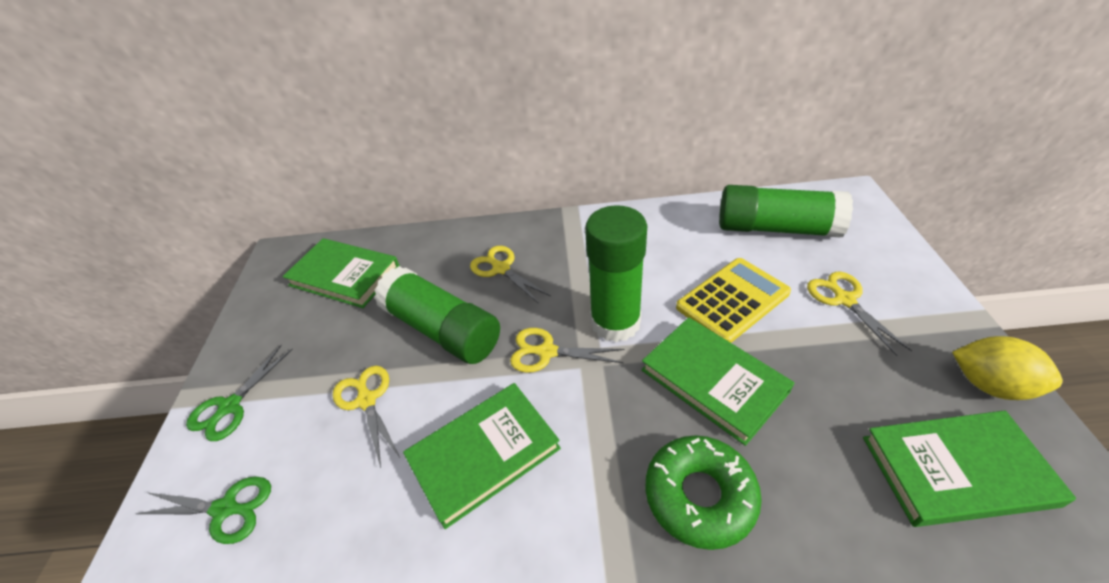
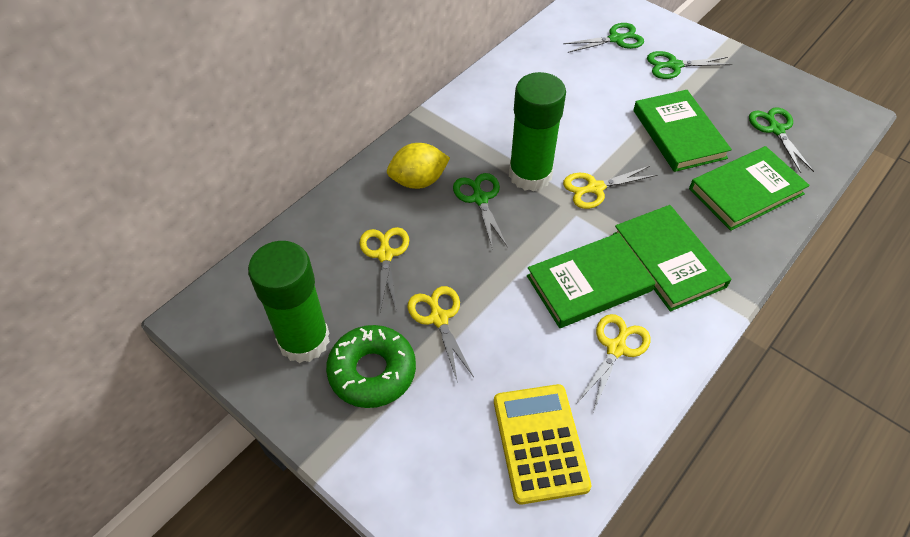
green glue stick: 3 -> 2
green scissors: 2 -> 4

